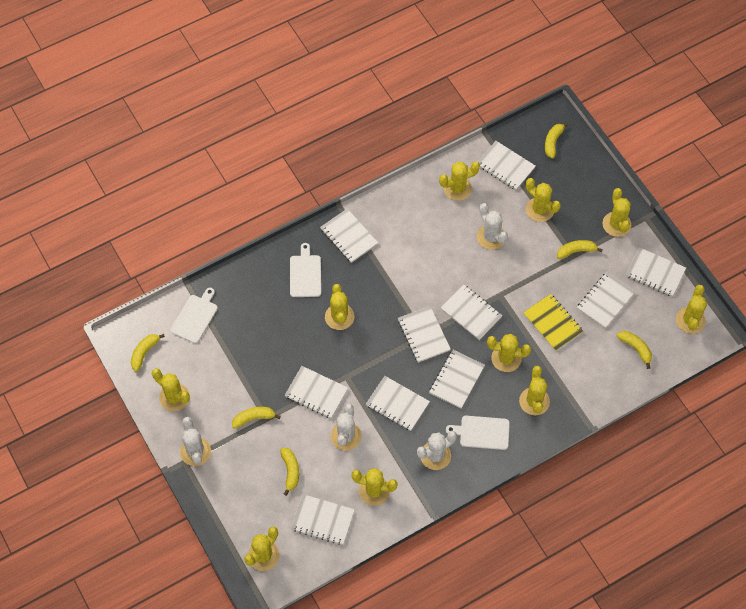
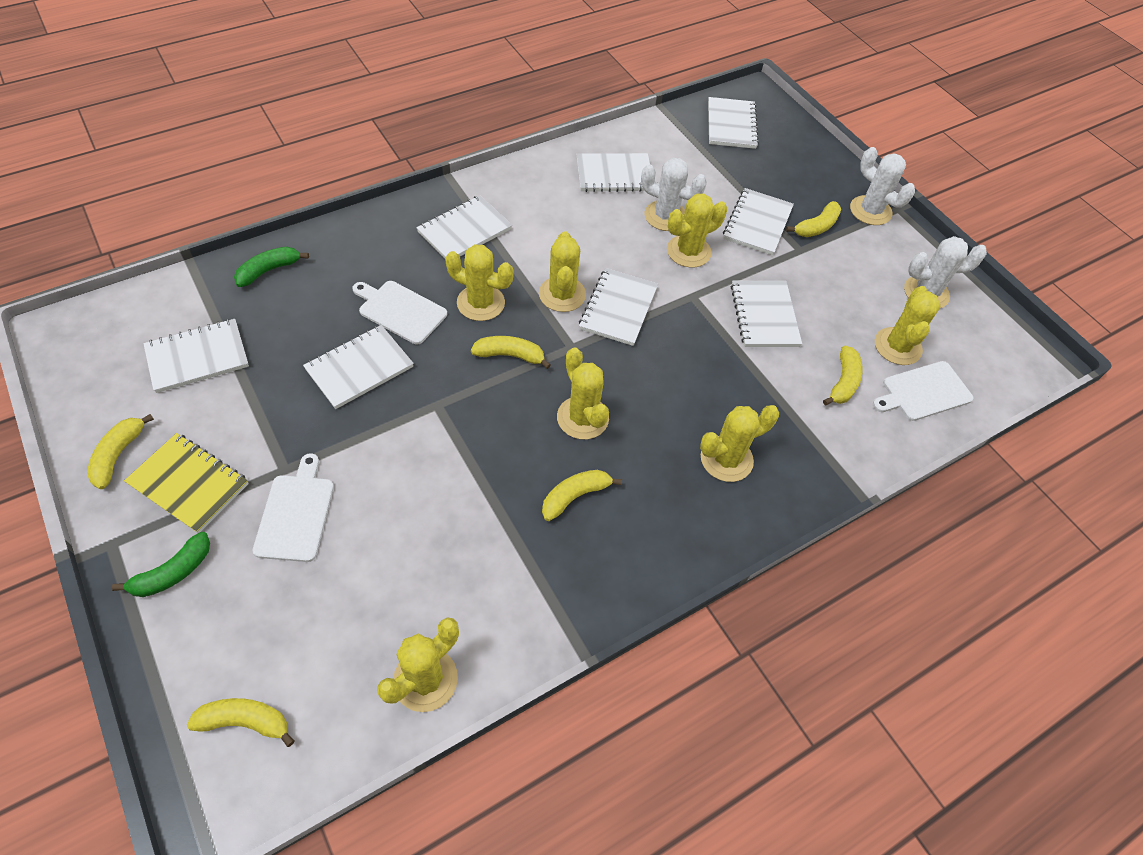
green banana: 0 -> 2
white cactus: 4 -> 3
white notebook: 10 -> 8
yellow cactus: 10 -> 7

